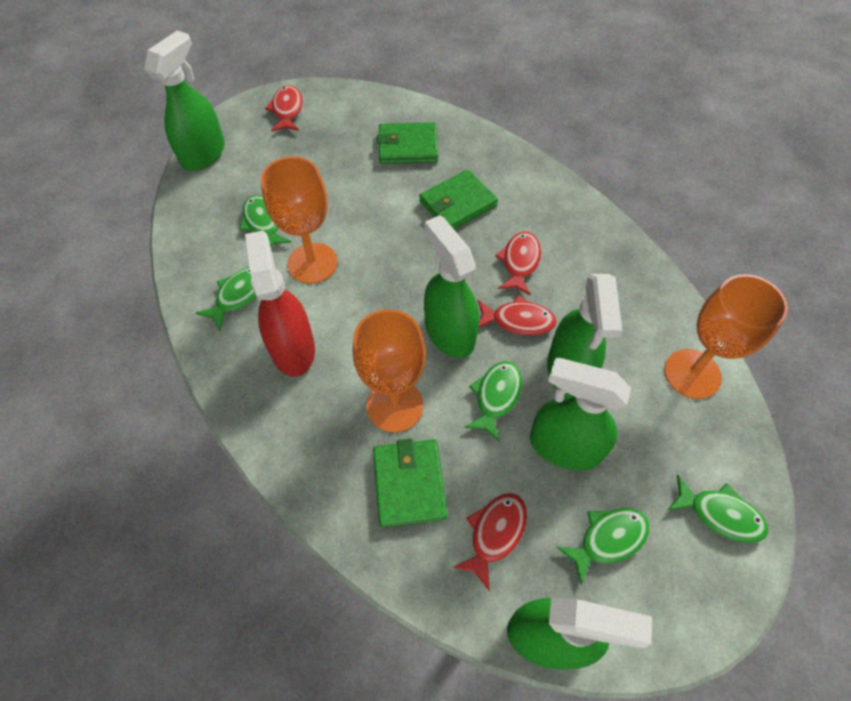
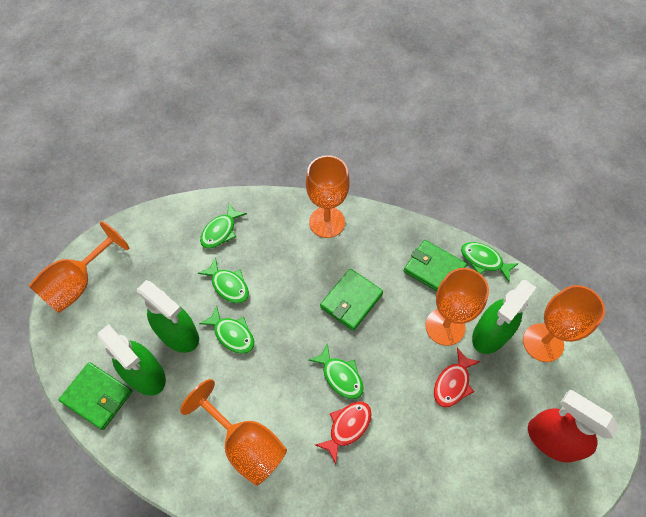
green spray bottle: 5 -> 3
orange goblet: 3 -> 5
red fish: 4 -> 2

